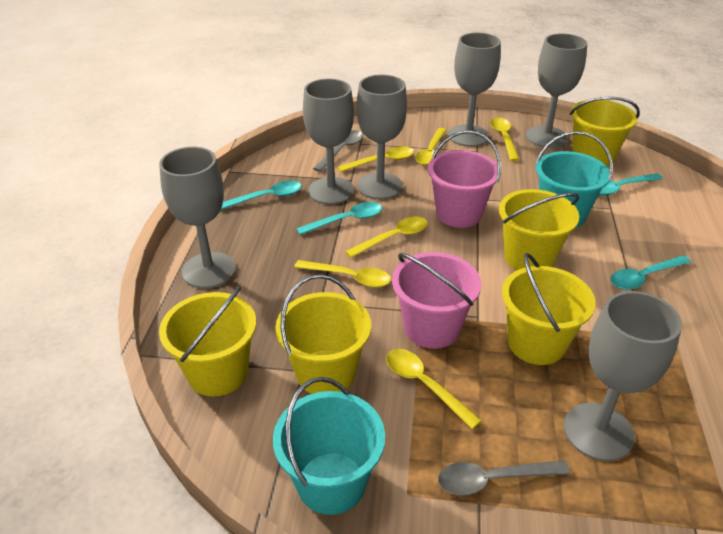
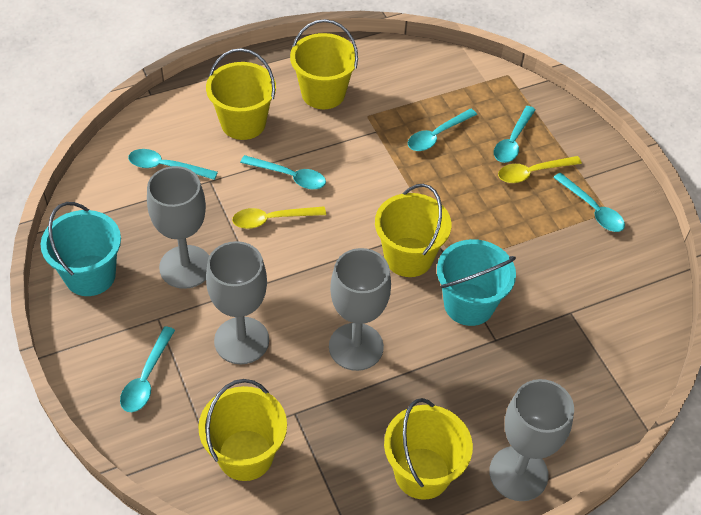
grey goblet: 6 -> 4
grey spoon: 2 -> 0
pink bucket: 2 -> 0
turquoise spoon: 4 -> 6
yellow spoon: 6 -> 2

